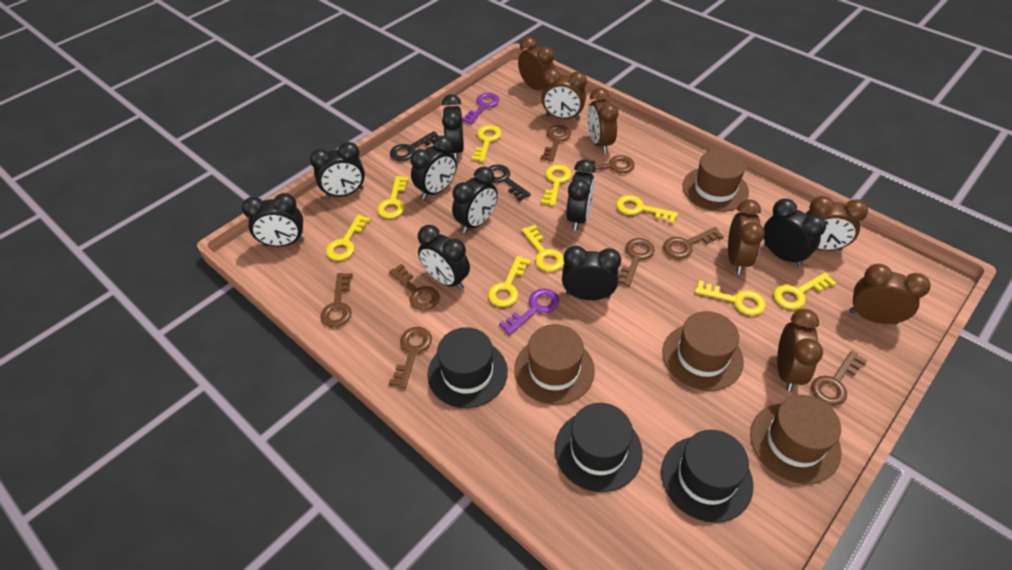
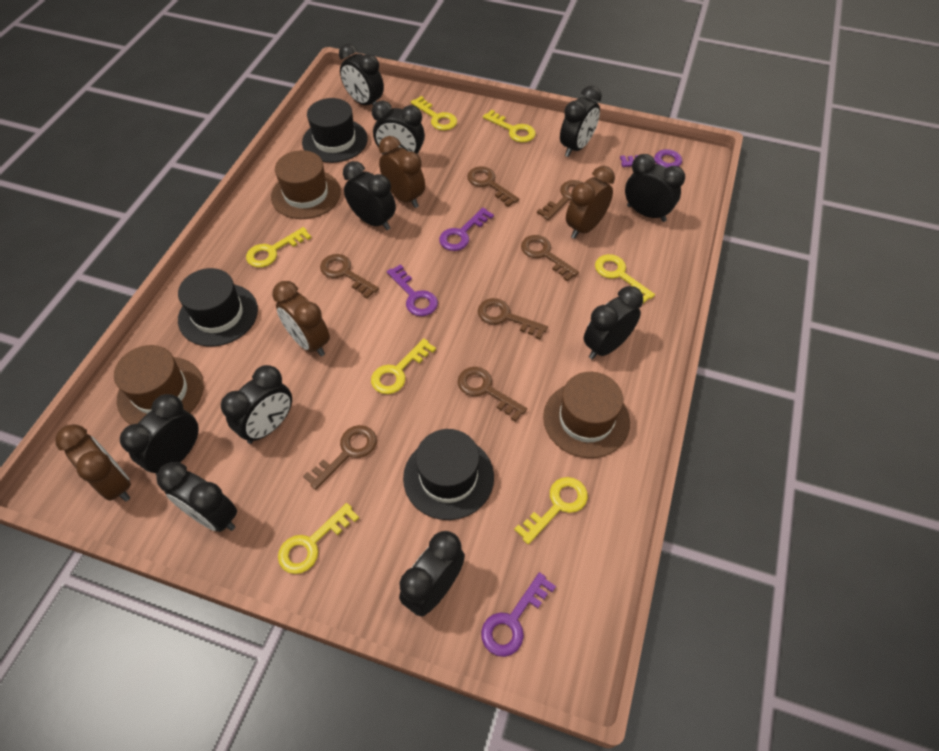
black clock: 9 -> 10
black key: 2 -> 0
brown clock: 7 -> 4
brown hat: 4 -> 3
brown key: 8 -> 7
purple key: 2 -> 4
yellow key: 9 -> 7

